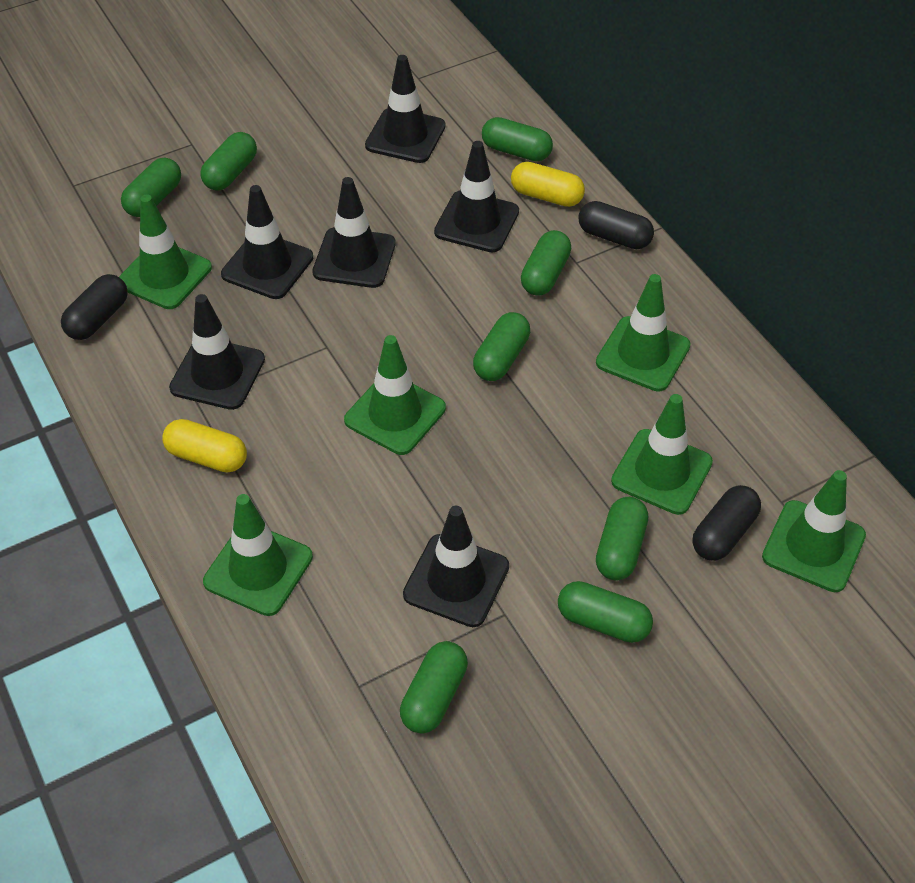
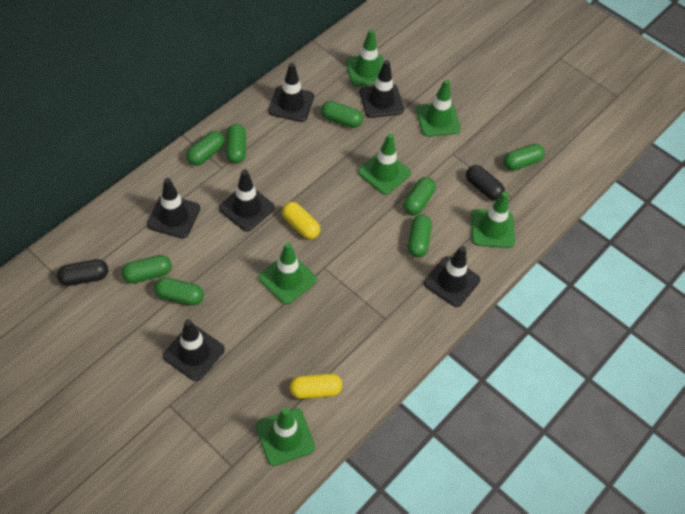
black capsule: 3 -> 2

